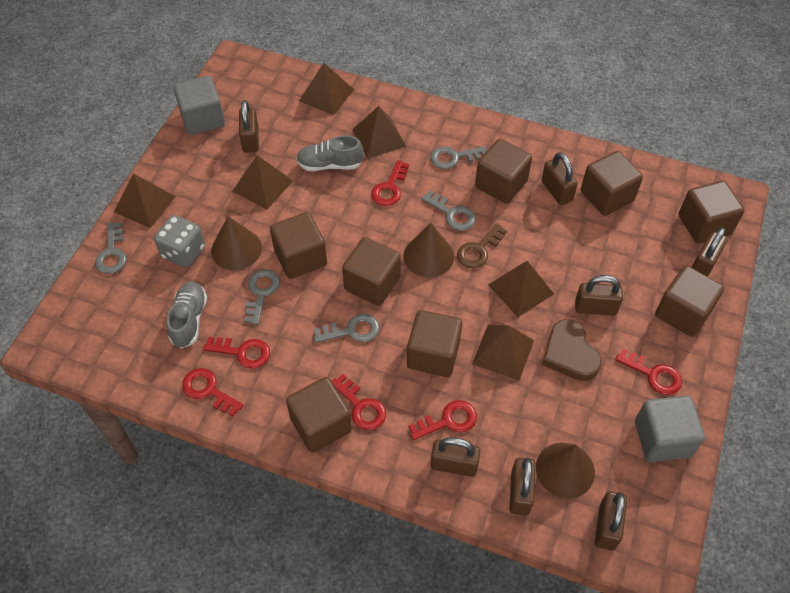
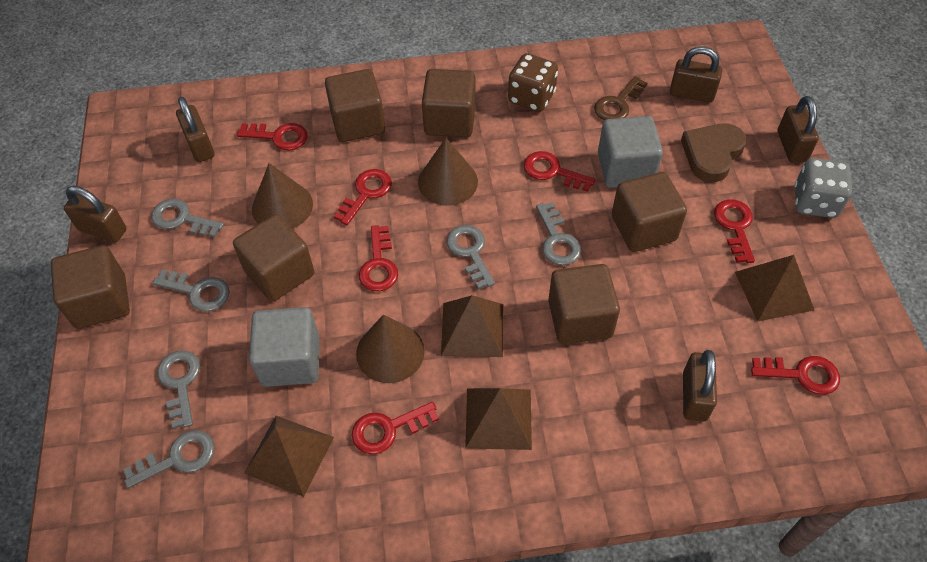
brown cube: 8 -> 6
brown dice: 0 -> 1
brown padlock: 7 -> 5
brown pyramid: 6 -> 4
grey key: 5 -> 6
grey shoe: 2 -> 0
red key: 6 -> 7

